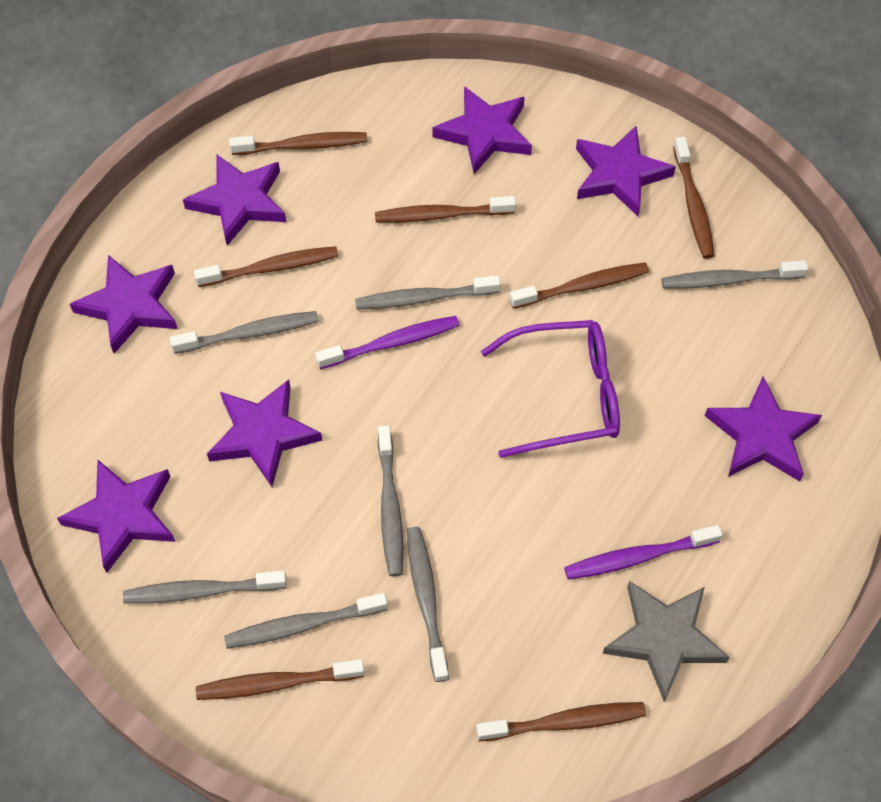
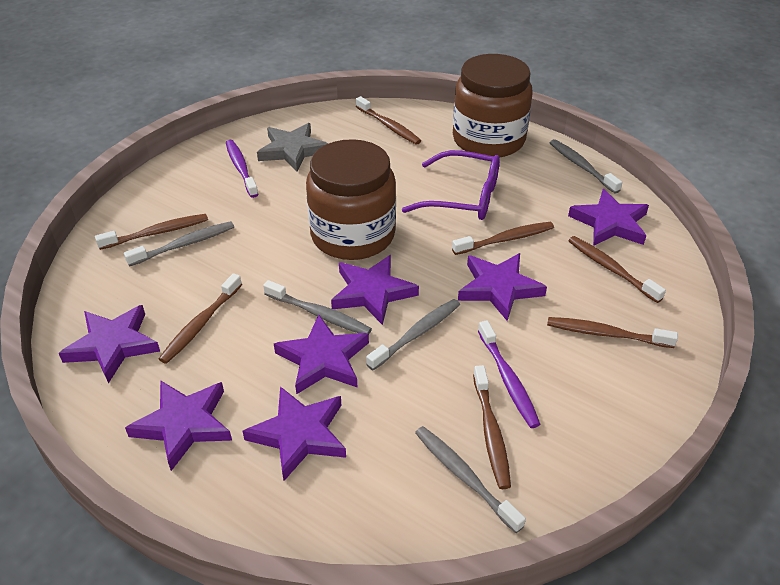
brown jar: 0 -> 2
grey toothbrush: 7 -> 5

